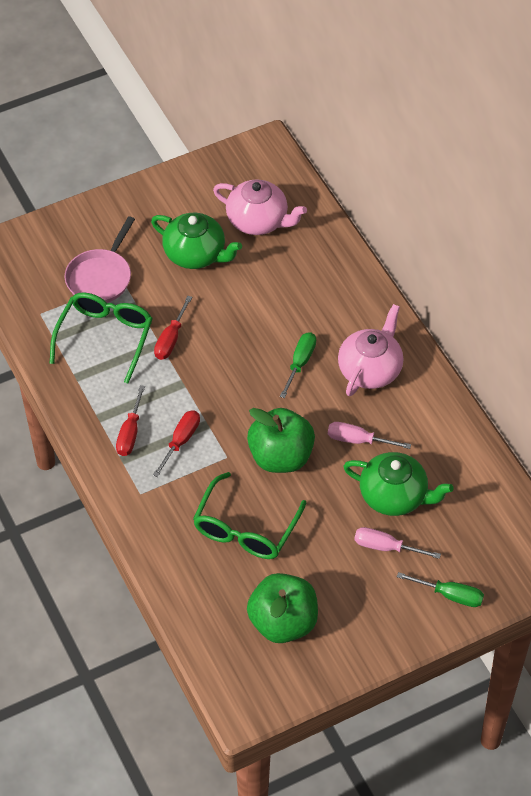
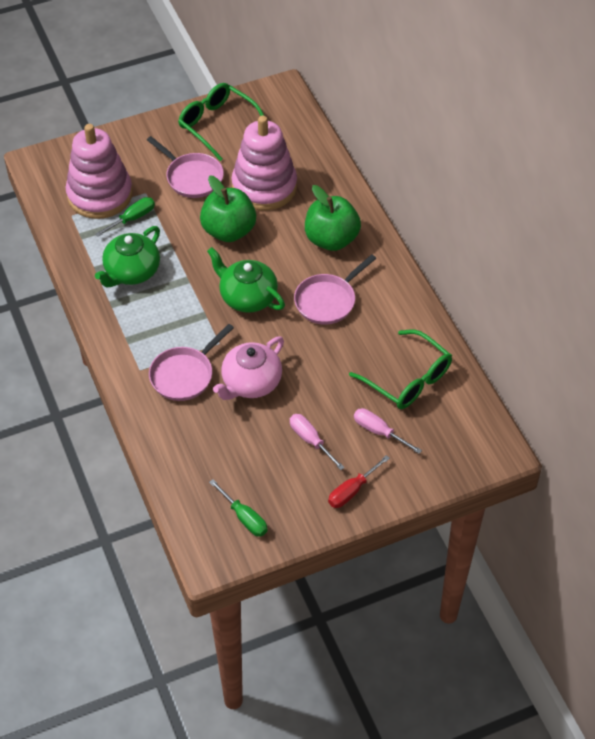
pink pan: 1 -> 3
pink stacking toy: 0 -> 2
pink teapot: 2 -> 1
red screwdriver: 3 -> 1

